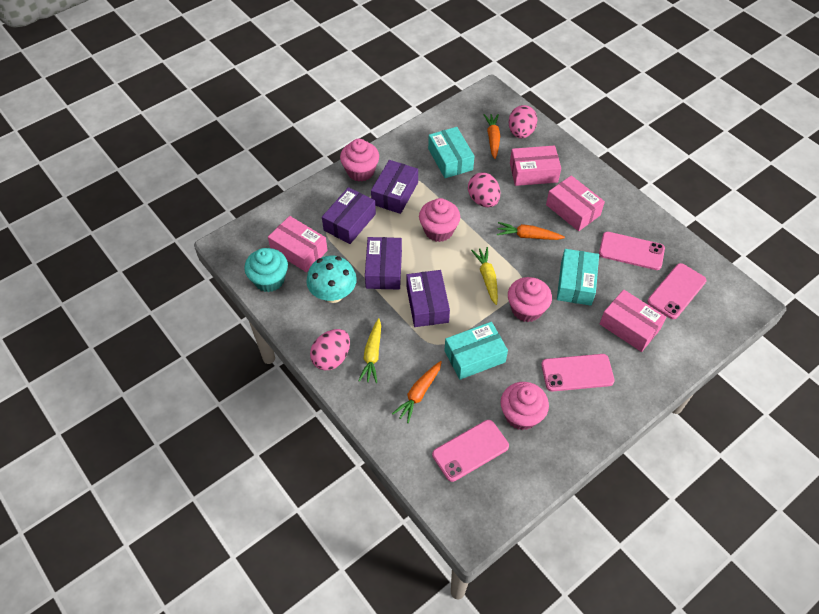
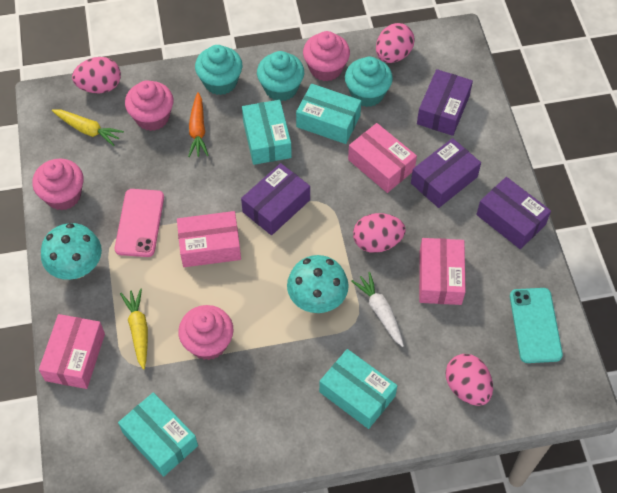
orange carrot: 3 -> 1
pink egg: 3 -> 4
pink phone: 4 -> 1
turquoise box: 3 -> 4
turquoise cupcake: 1 -> 3
turquoise mushroom: 1 -> 2
turquoise phone: 0 -> 1
white carrot: 0 -> 1

